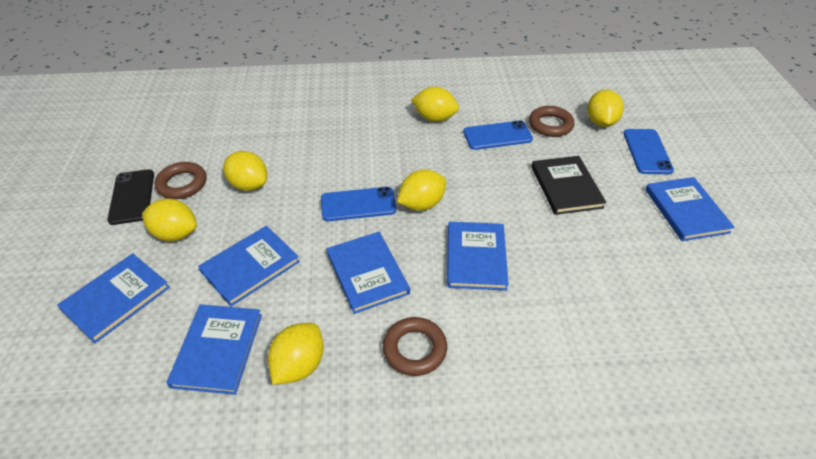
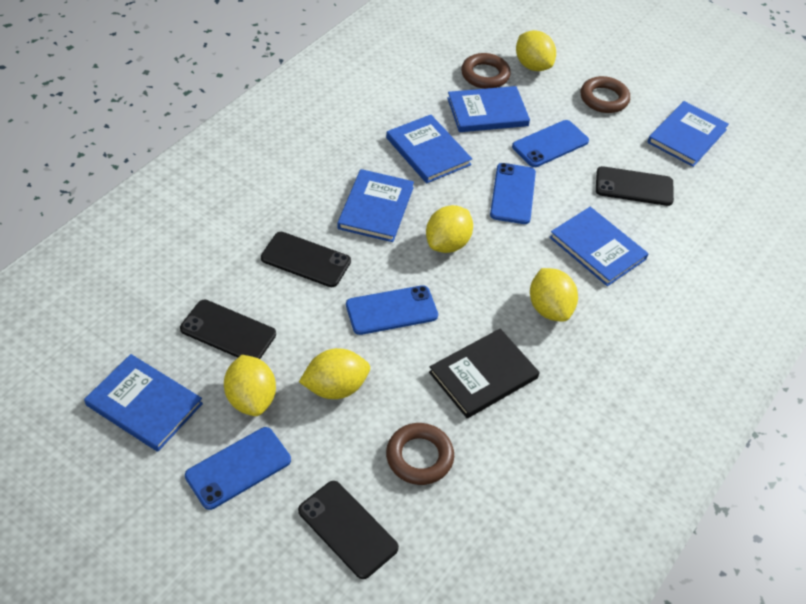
black phone: 1 -> 4
blue phone: 3 -> 4
yellow lemon: 6 -> 5

